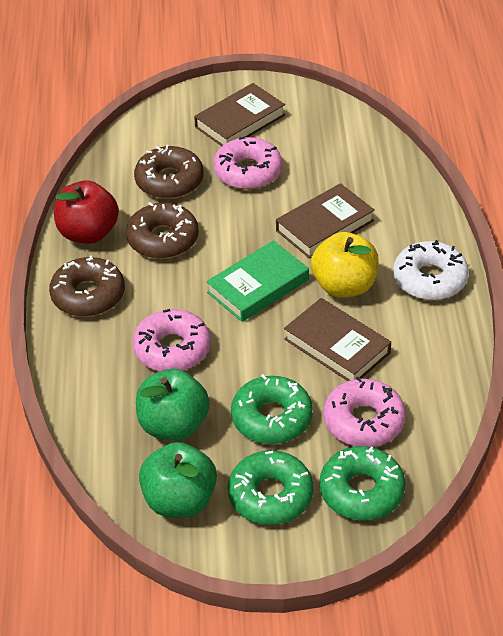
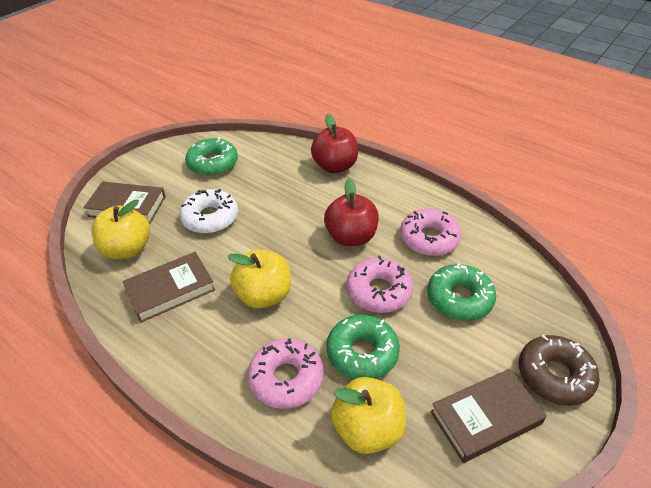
brown donut: 3 -> 1
green apple: 2 -> 0
green book: 1 -> 0
red apple: 1 -> 2
yellow apple: 1 -> 3

